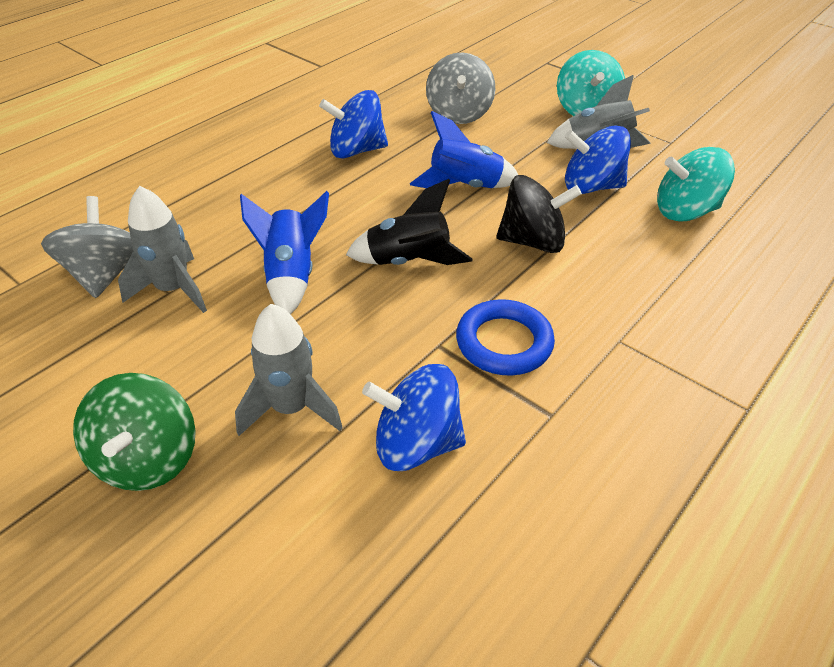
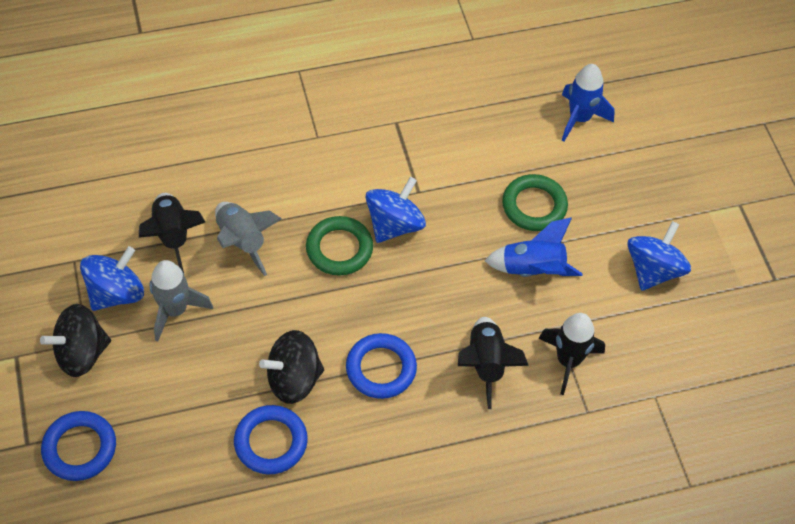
black rocket: 1 -> 3
black spinning top: 1 -> 2
blue ring: 1 -> 3
green ring: 0 -> 2
green spinning top: 1 -> 0
grey rocket: 3 -> 2
grey spinning top: 2 -> 0
turquoise spinning top: 2 -> 0

